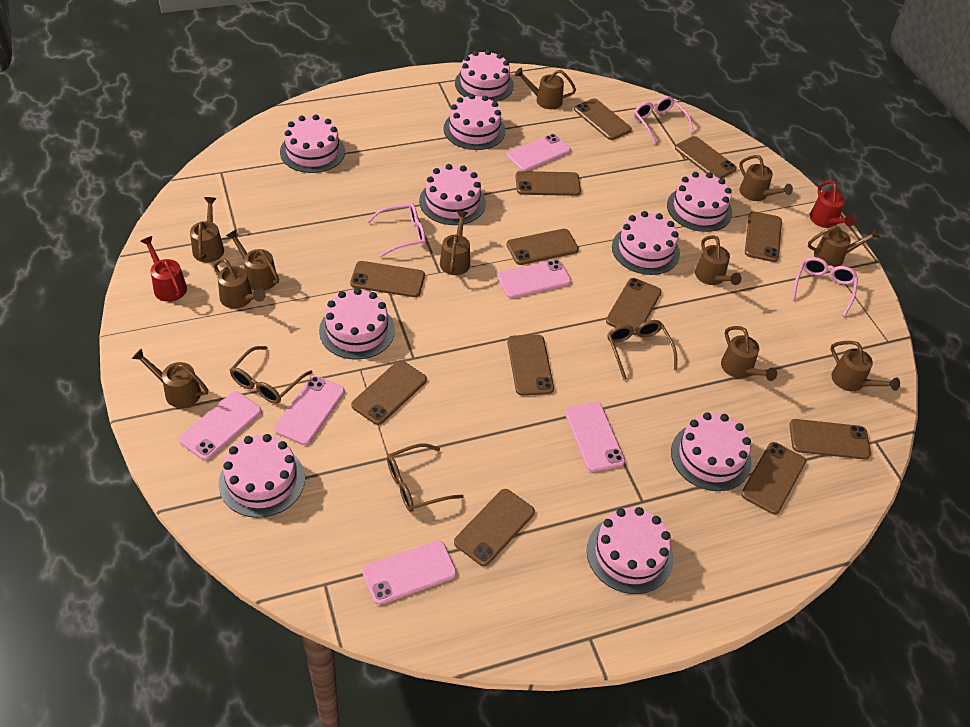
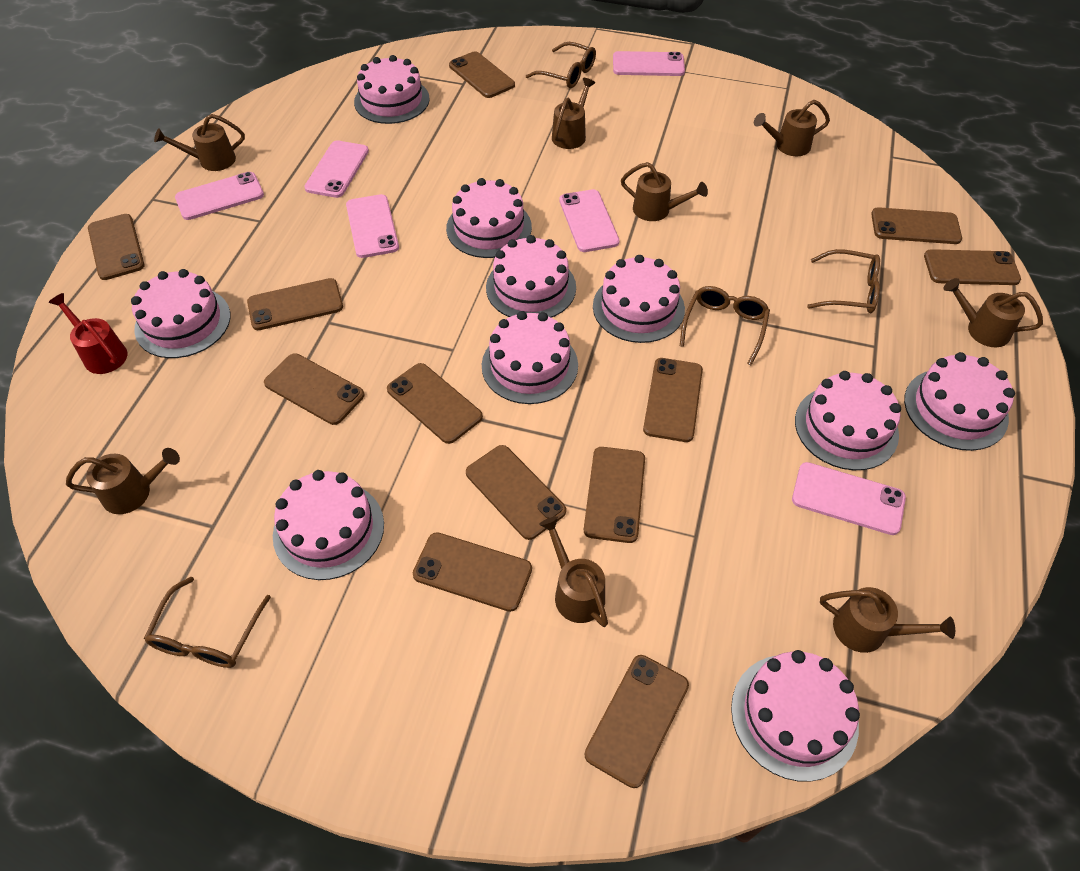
brown glasses: 3 -> 4
brown watering can: 11 -> 8
pink glasses: 3 -> 0
red watering can: 2 -> 1

